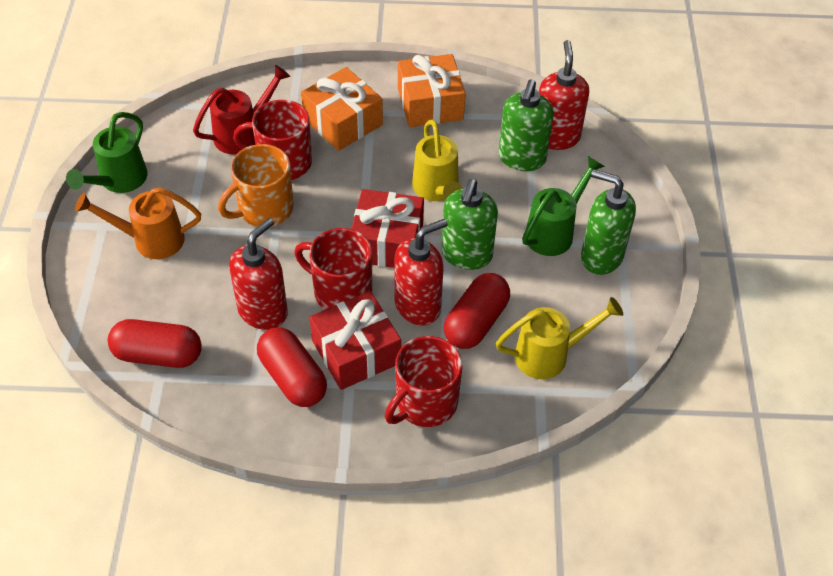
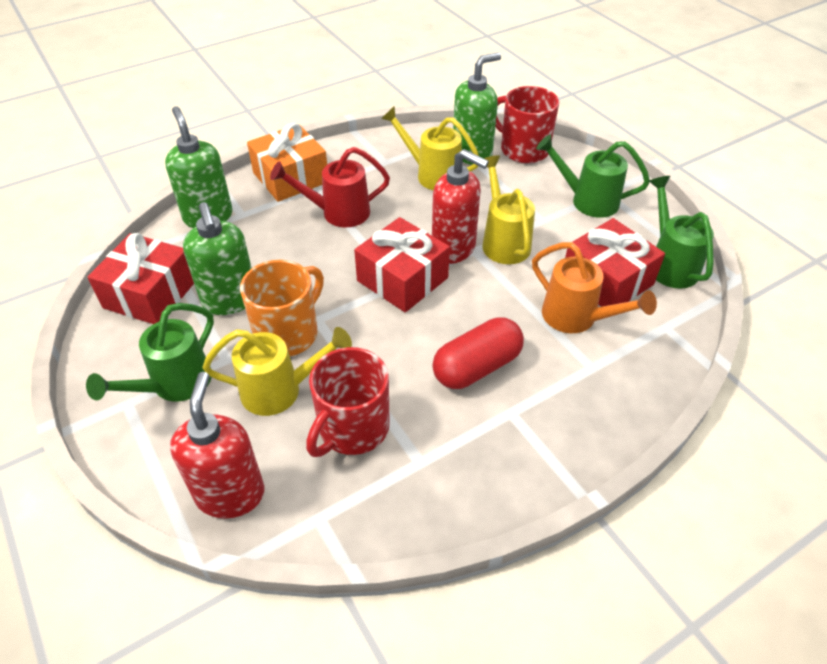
green watering can: 2 -> 3
orange gift: 2 -> 1
red capsule: 3 -> 1
red gift: 2 -> 3
red mug: 3 -> 2
red soap dispenser: 3 -> 2
yellow watering can: 2 -> 3

